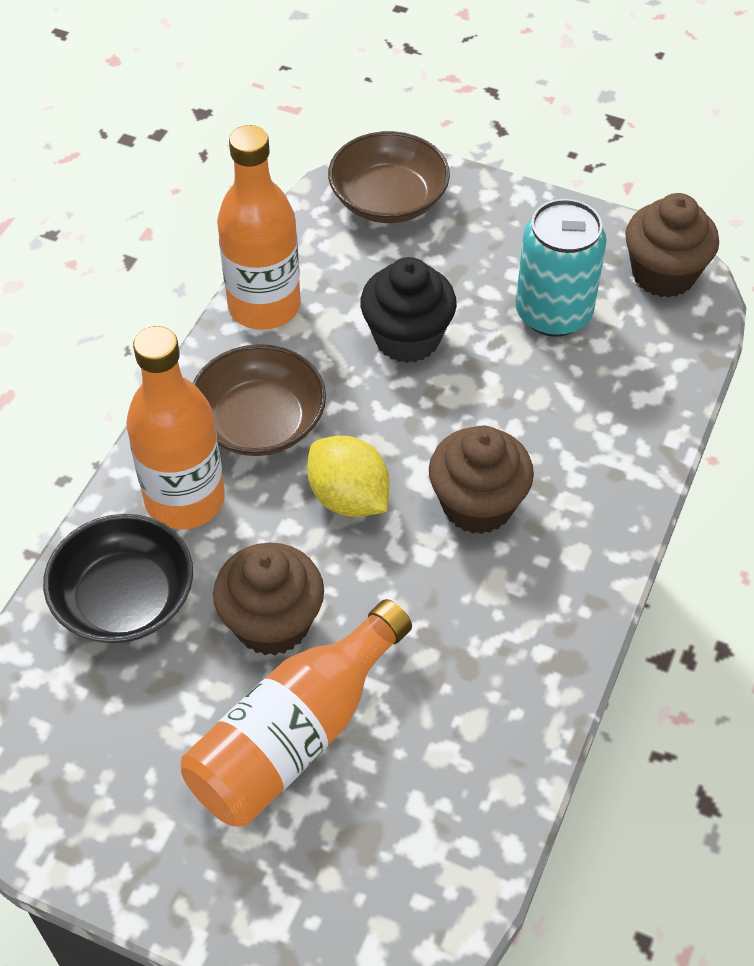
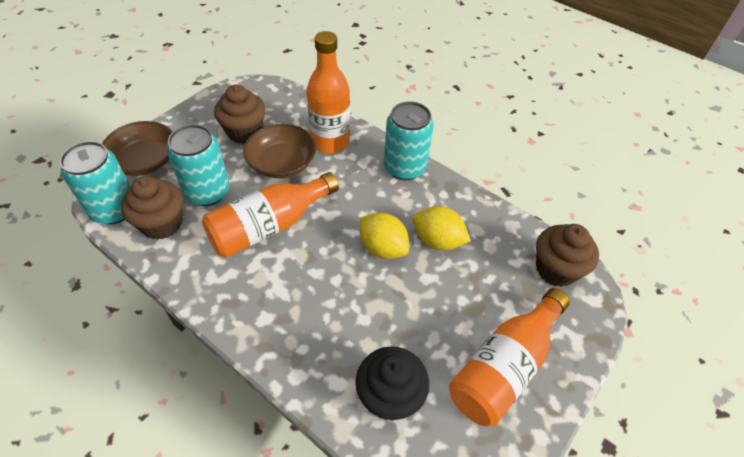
black bowl: 1 -> 0
turquoise can: 1 -> 3
yellow lemon: 1 -> 2

